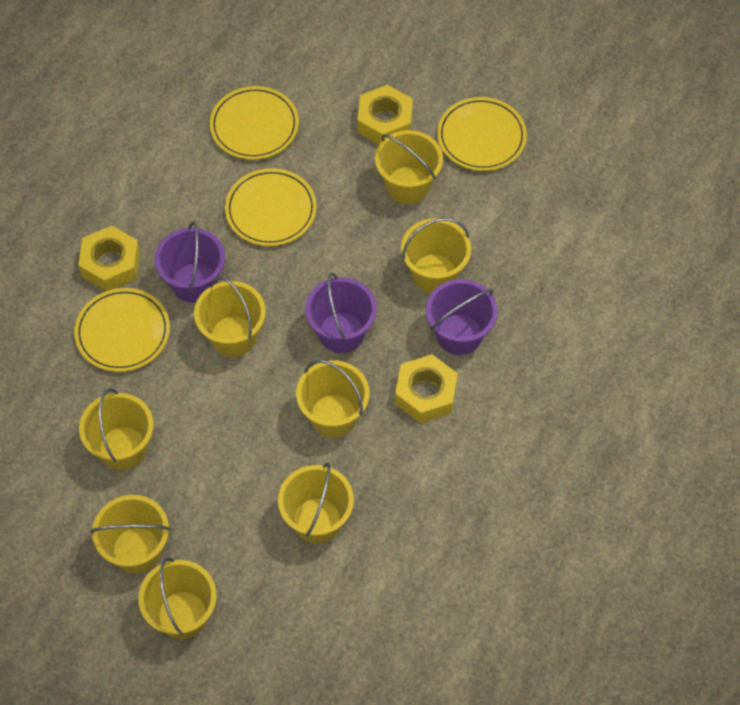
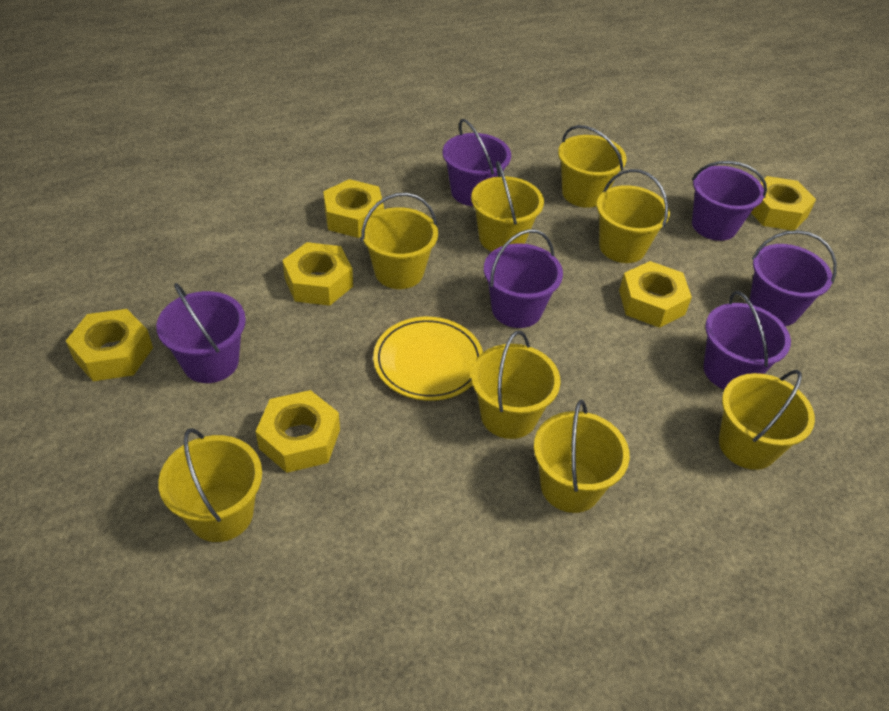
purple bucket: 3 -> 6
yellow nut: 3 -> 6
yellow plate: 4 -> 1

